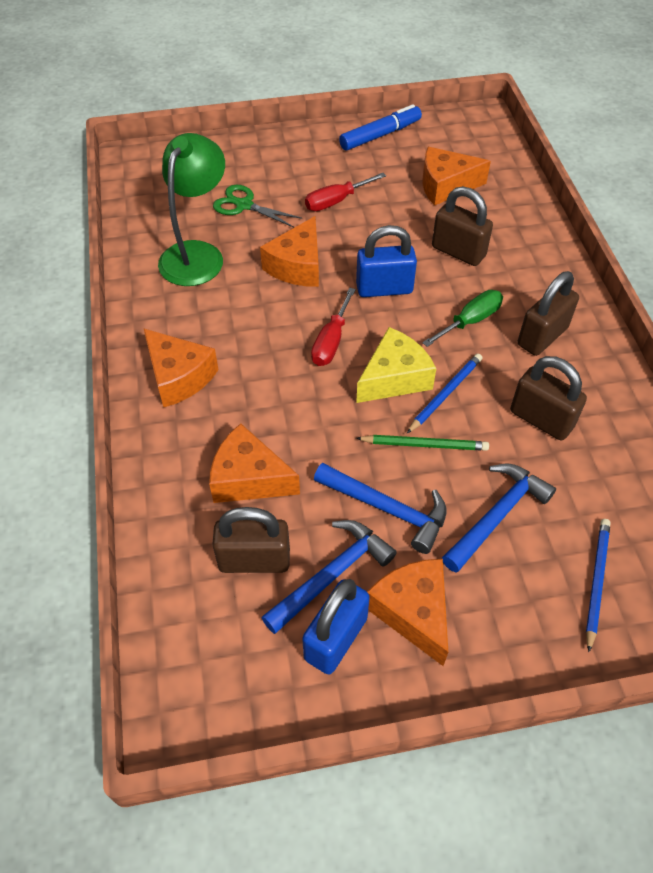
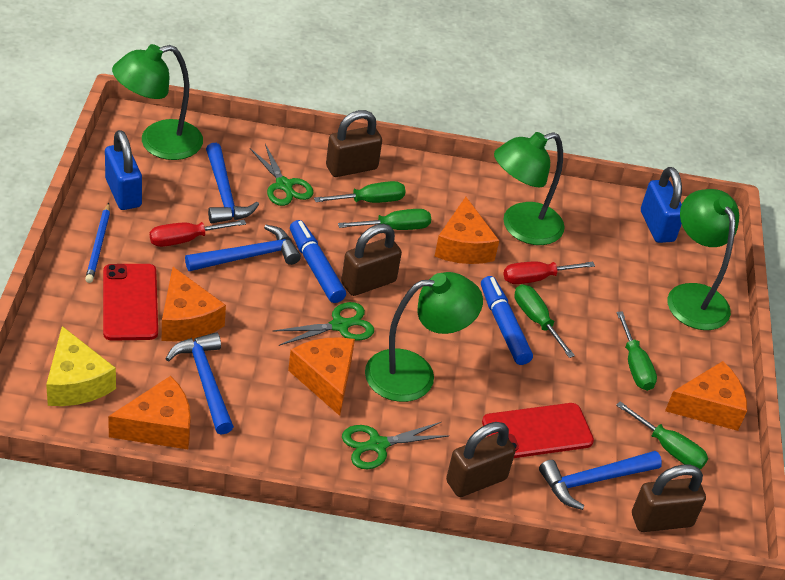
blue hammer: 3 -> 4
blue marker: 1 -> 2
blue pencil: 2 -> 1
green lamp: 1 -> 4
green pencil: 1 -> 0
green scissors: 1 -> 3
green screwdriver: 1 -> 5
red phone: 0 -> 2

